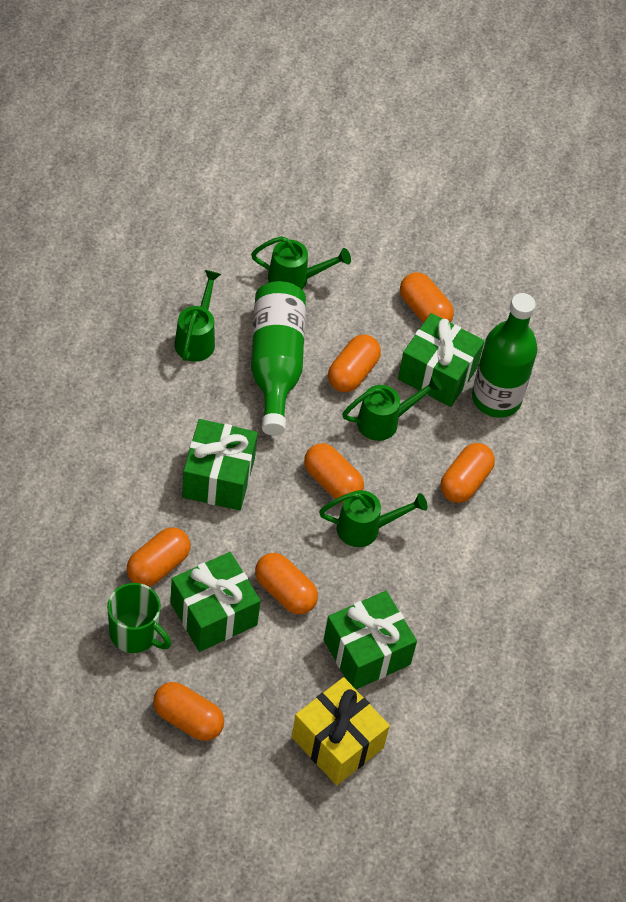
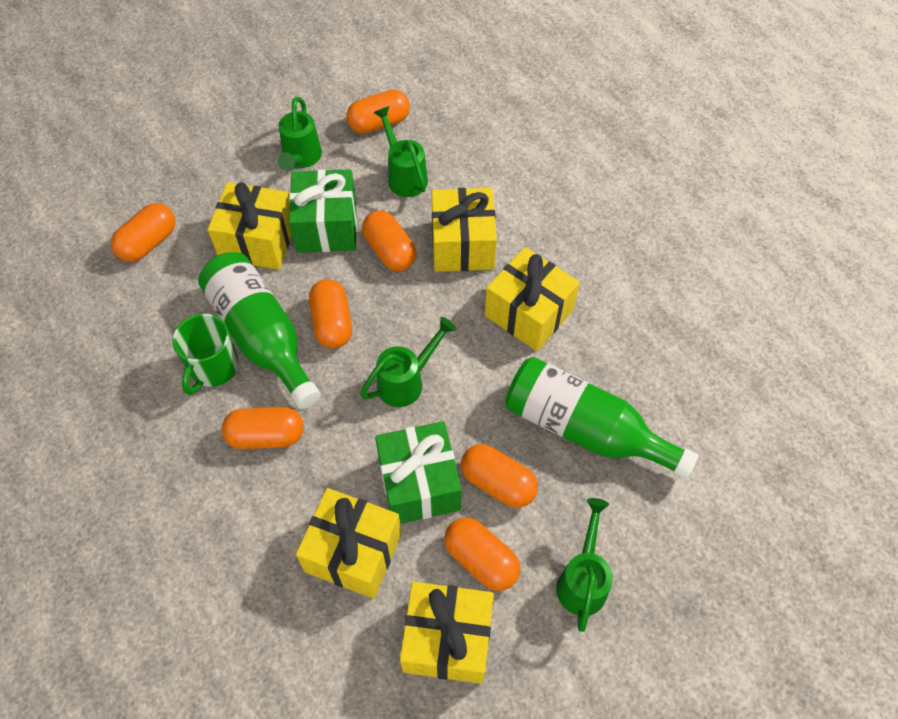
green gift: 4 -> 2
yellow gift: 1 -> 5

